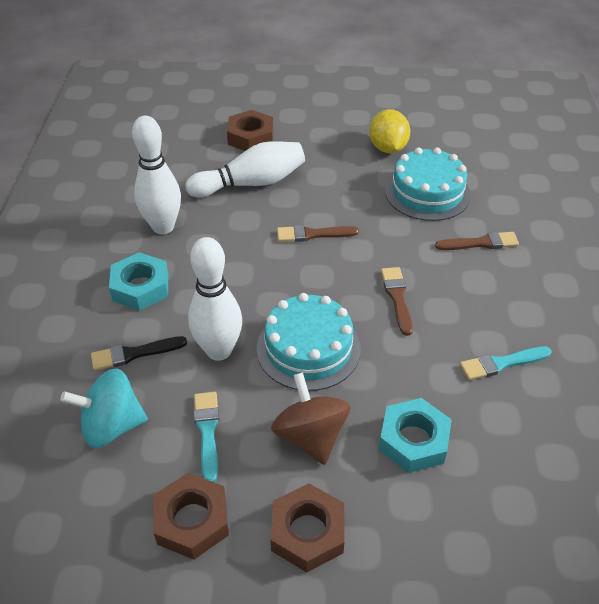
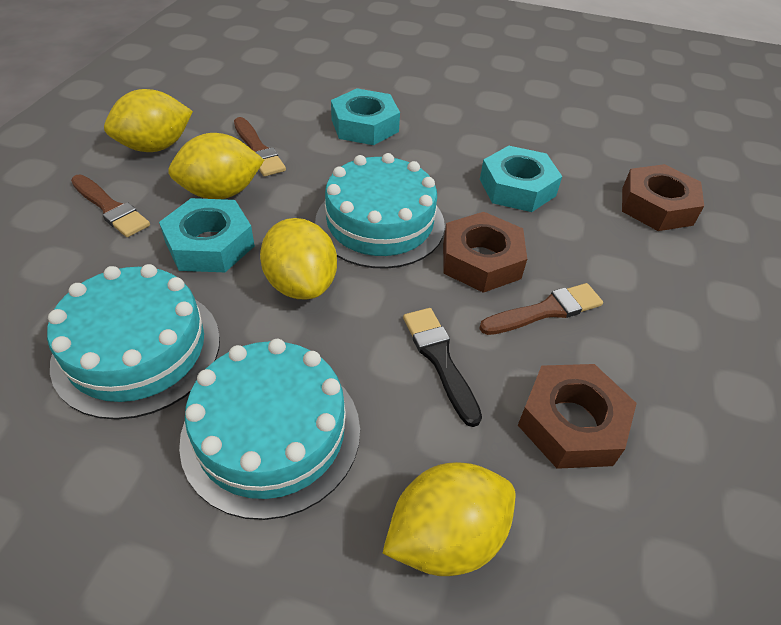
brown spinning top: 1 -> 0
turquoise brush: 2 -> 0
turquoise cake: 2 -> 3
turquoise nut: 2 -> 3
turquoise spinning top: 1 -> 0
white bowling pin: 3 -> 0
yellow lemon: 1 -> 4

